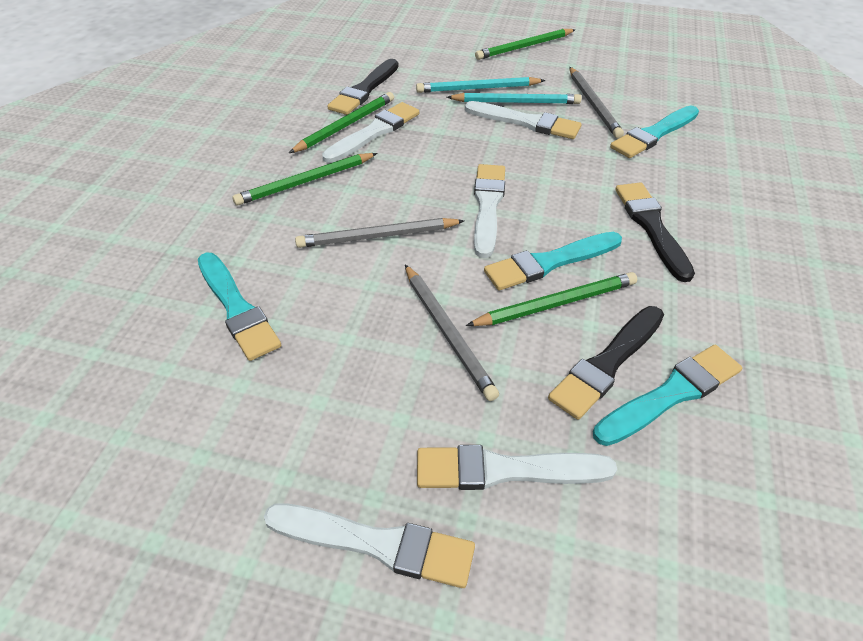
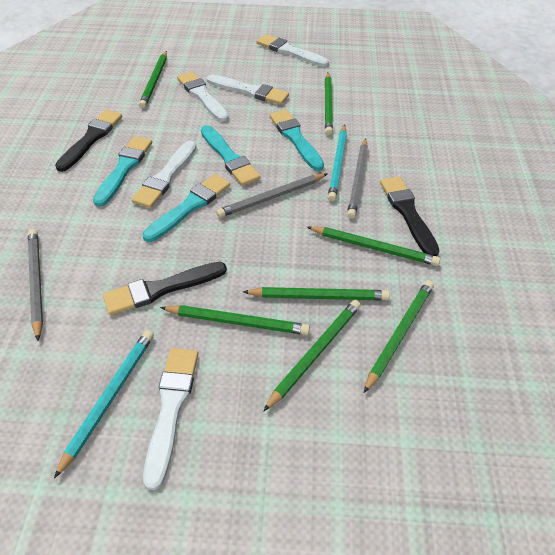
green pencil: 4 -> 7

